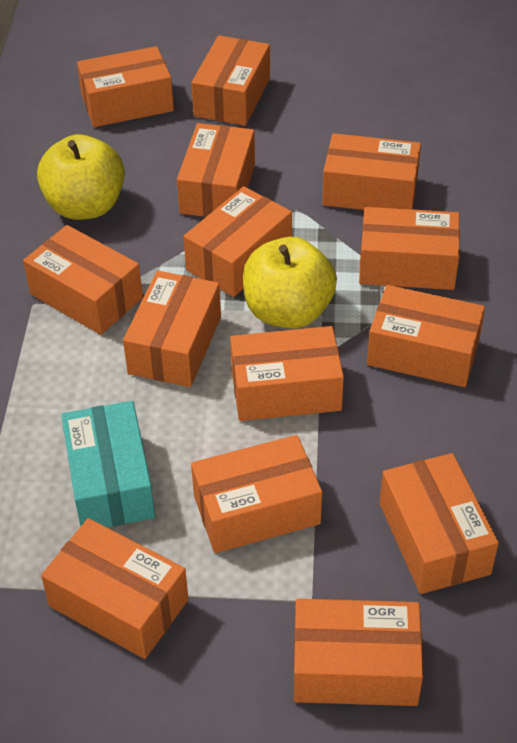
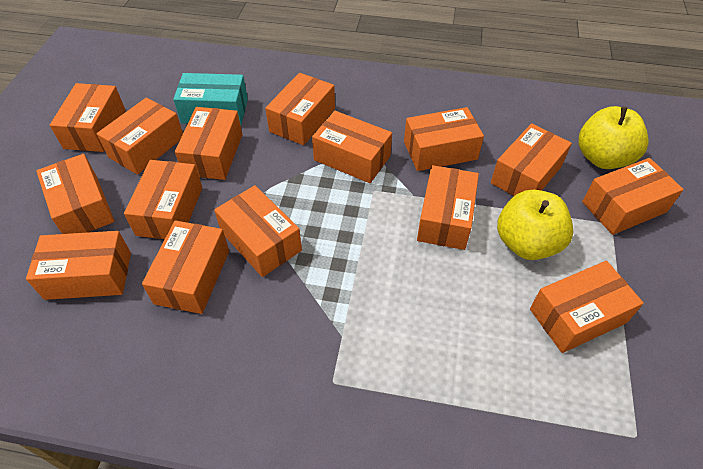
orange box: 14 -> 15

